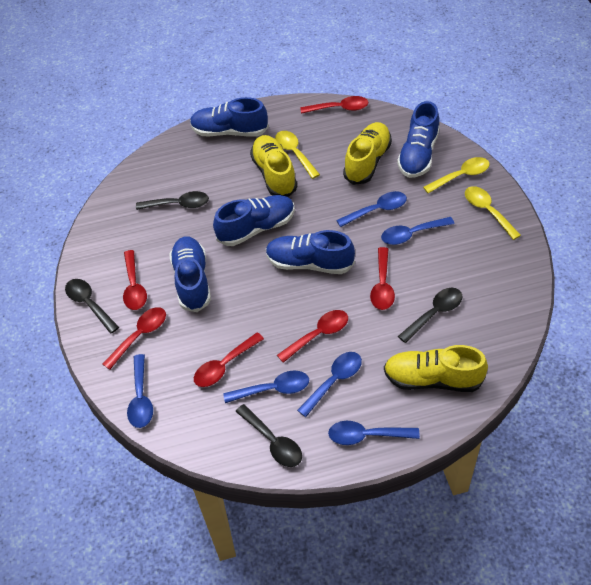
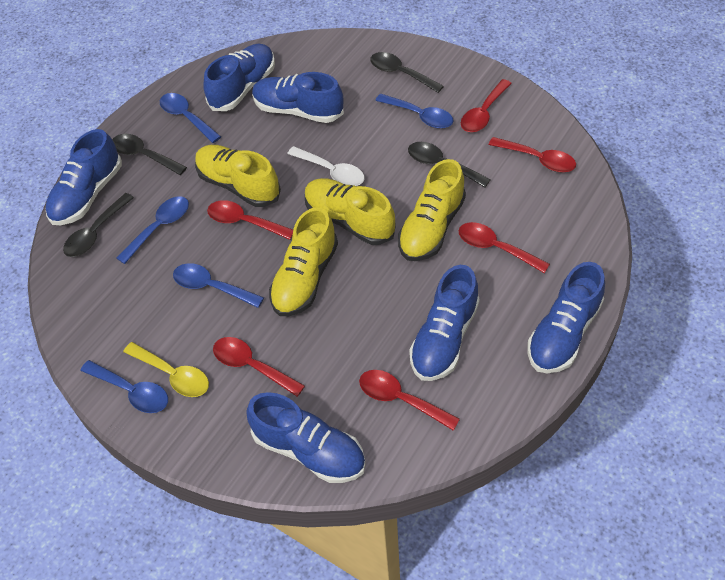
blue shoe: 5 -> 6
blue spoon: 6 -> 5
white spoon: 0 -> 1
yellow shoe: 3 -> 4
yellow spoon: 3 -> 1

